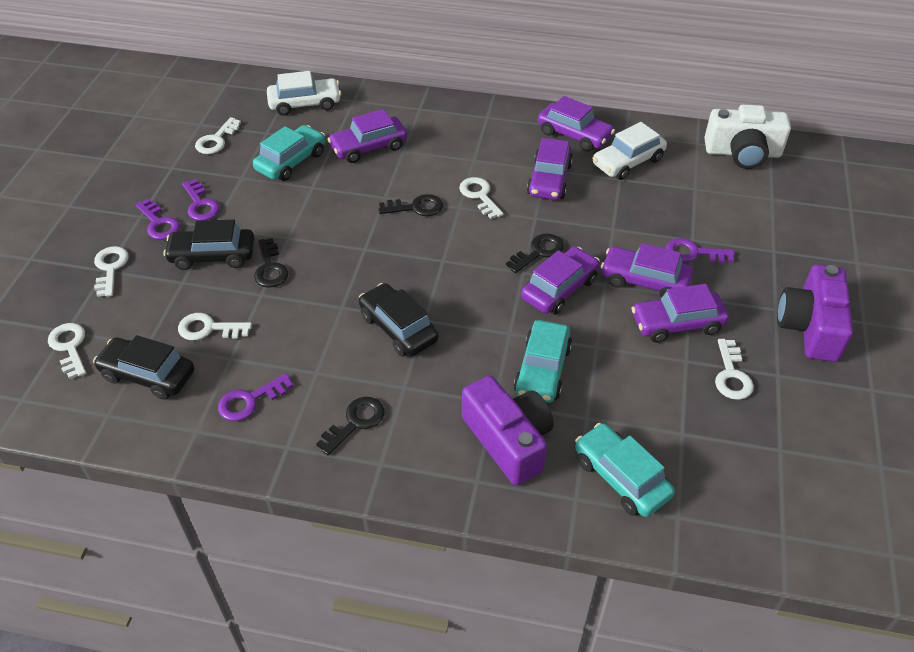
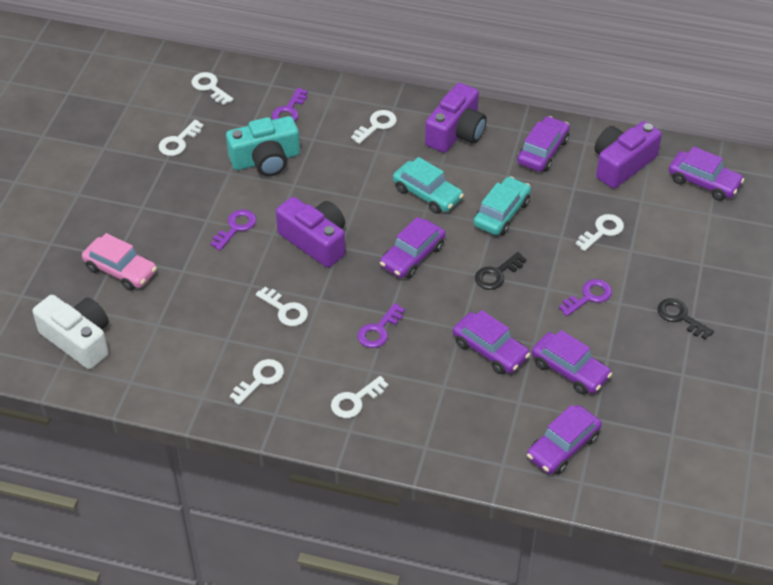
black car: 3 -> 0
black key: 4 -> 2
pink car: 0 -> 1
purple camera: 2 -> 3
turquoise camera: 0 -> 1
turquoise car: 3 -> 2
white car: 2 -> 0
white key: 6 -> 7

